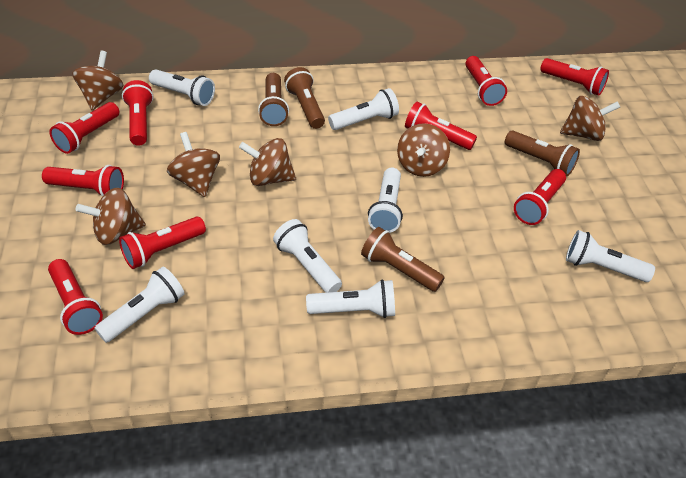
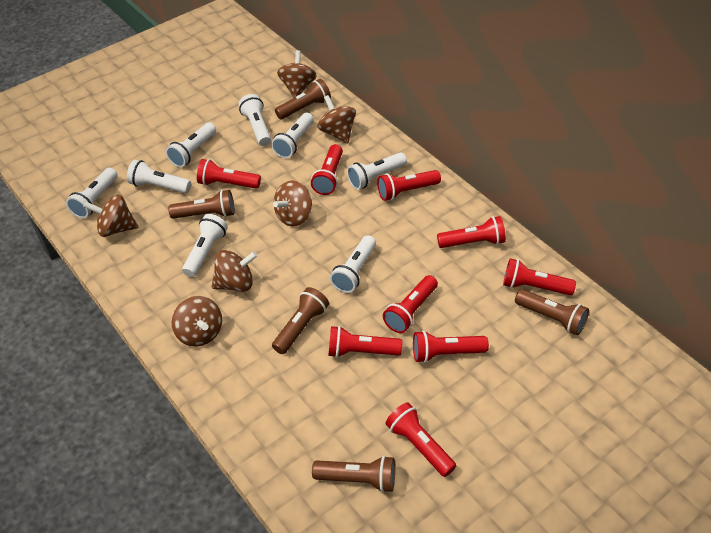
brown flashlight: 4 -> 5
white flashlight: 7 -> 8

